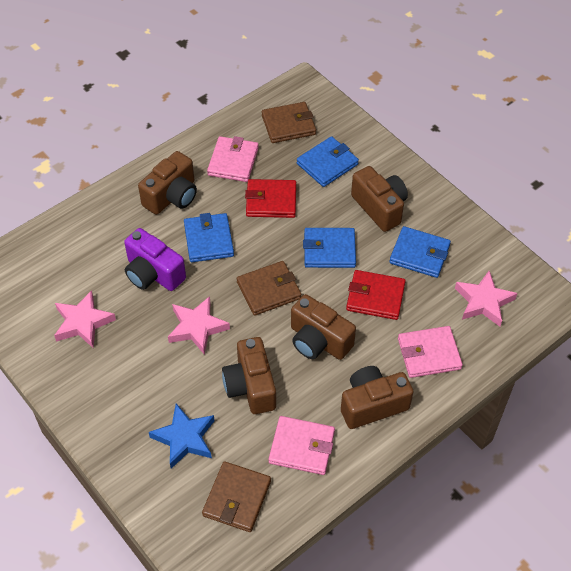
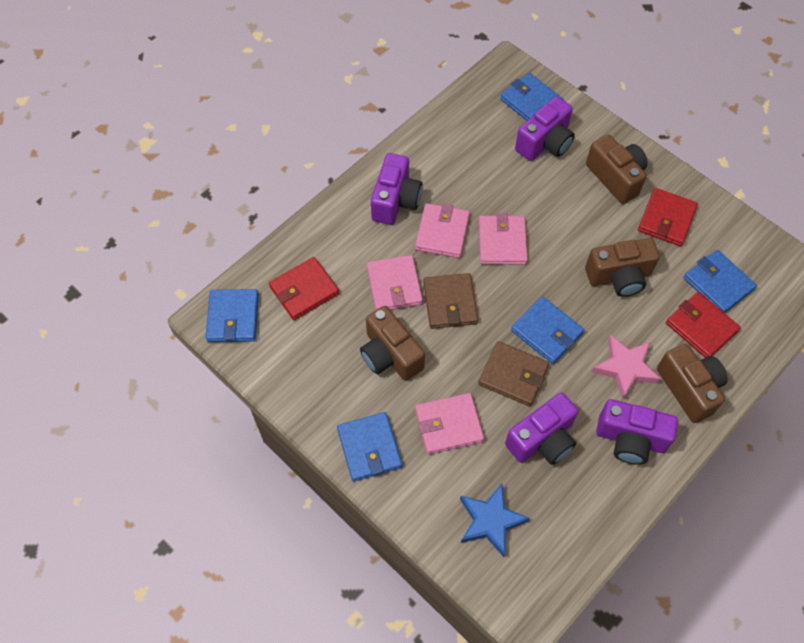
blue wallet: 4 -> 5
brown camera: 5 -> 4
brown wallet: 3 -> 2
pink star: 3 -> 1
pink wallet: 3 -> 4
purple camera: 1 -> 4
red wallet: 2 -> 3

